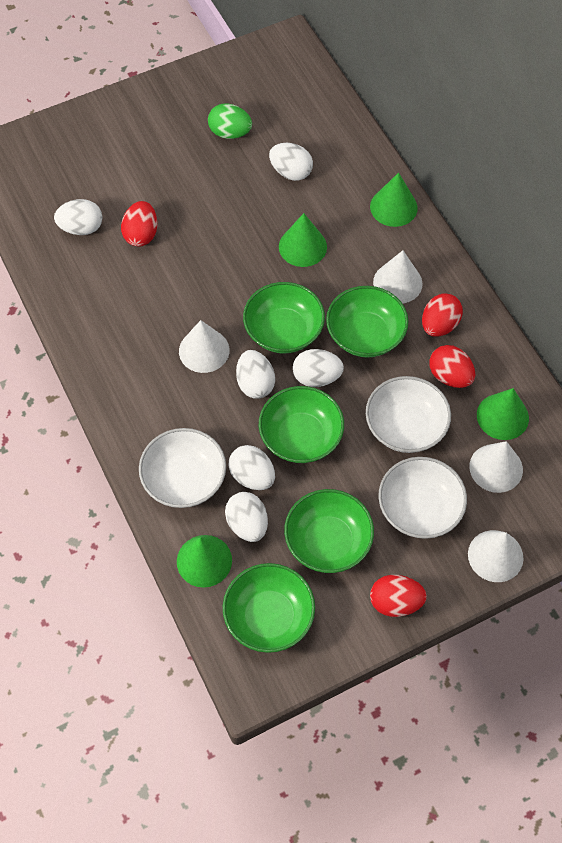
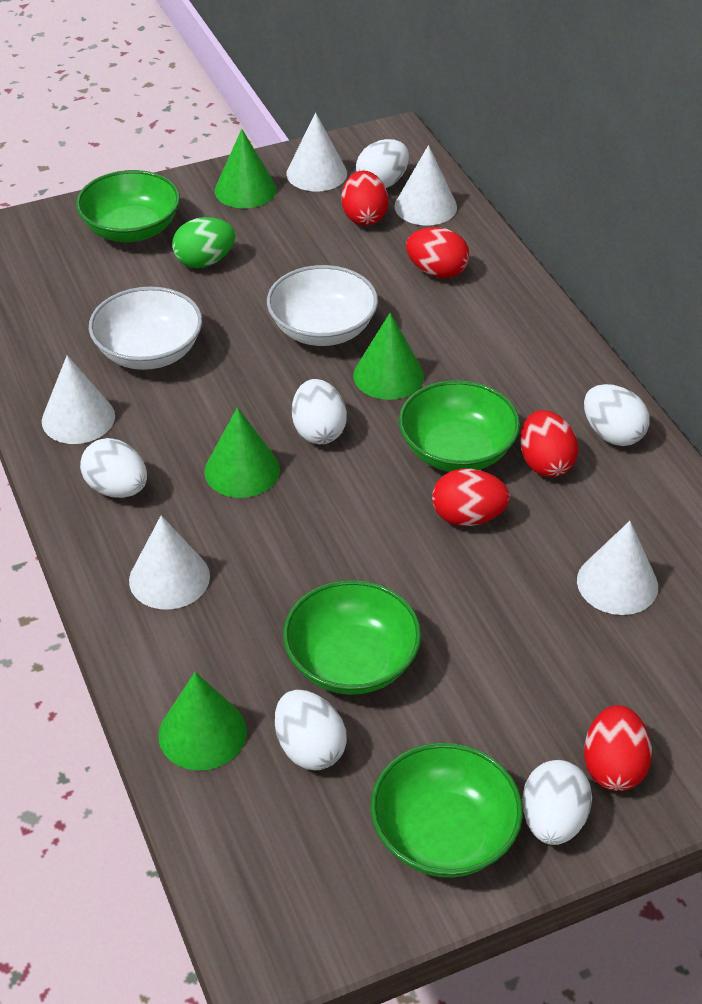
green bowl: 5 -> 4
red egg: 4 -> 5
white bowl: 3 -> 2
white cone: 4 -> 5

